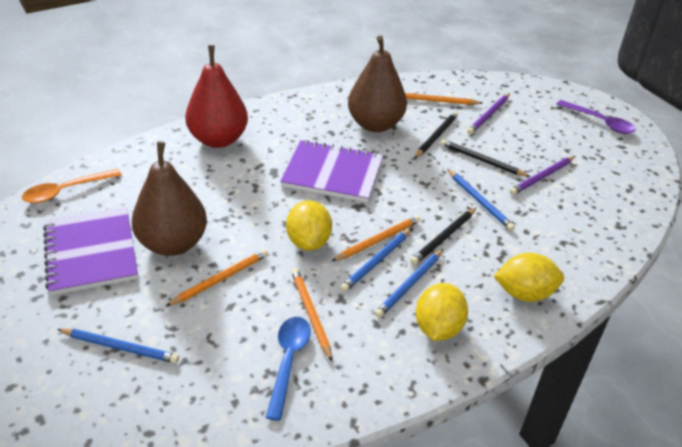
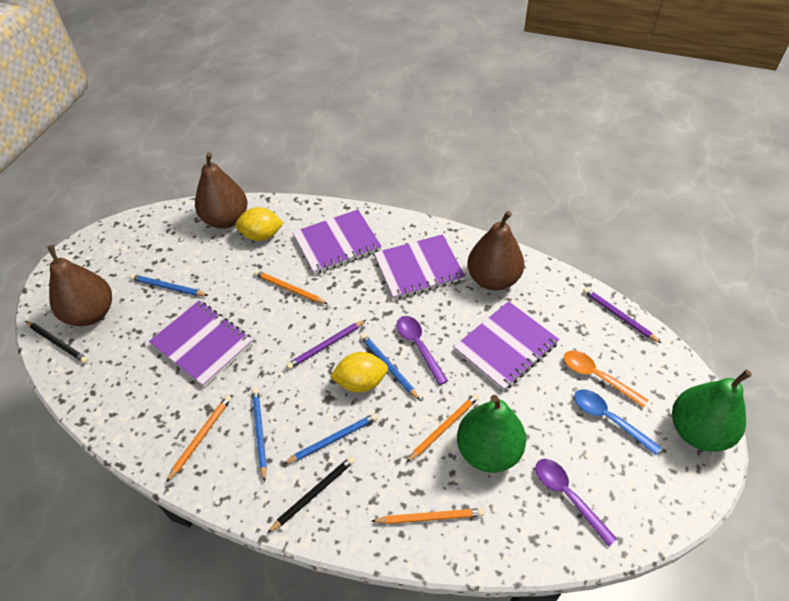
black pencil: 3 -> 2
brown pear: 2 -> 3
green pear: 0 -> 2
purple notebook: 2 -> 4
purple spoon: 1 -> 2
red pear: 1 -> 0
yellow lemon: 3 -> 2

